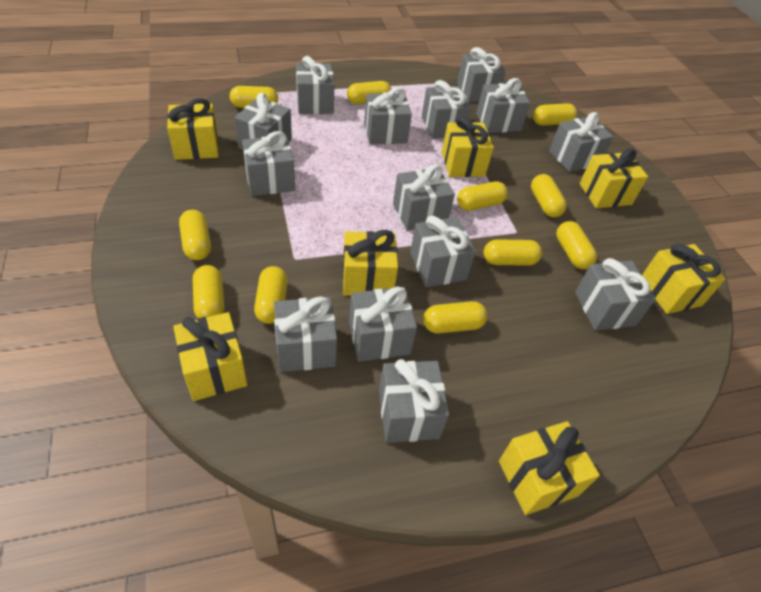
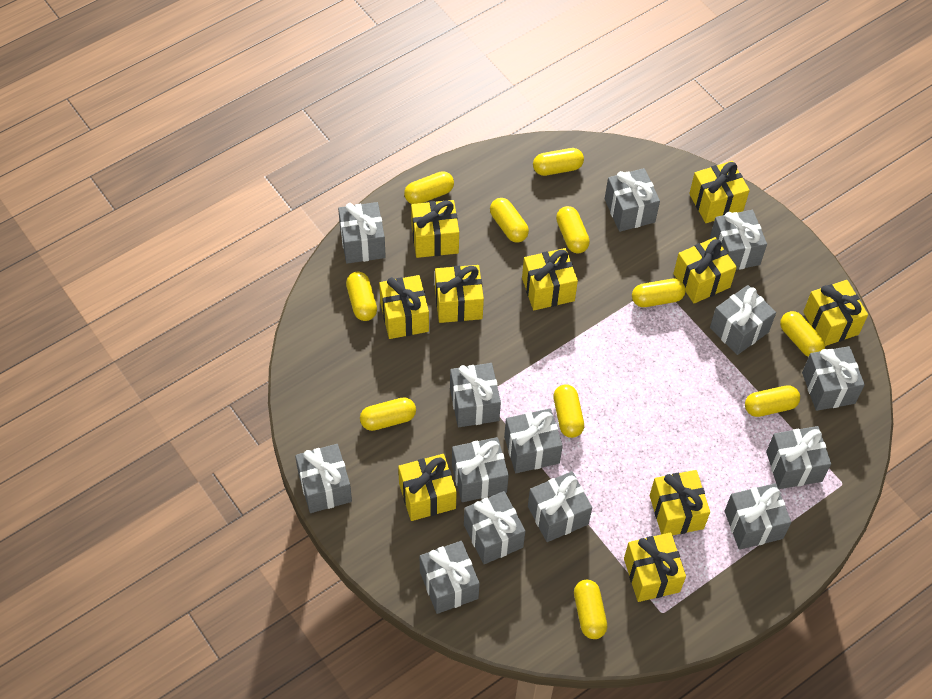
yellow gift: 7 -> 10

